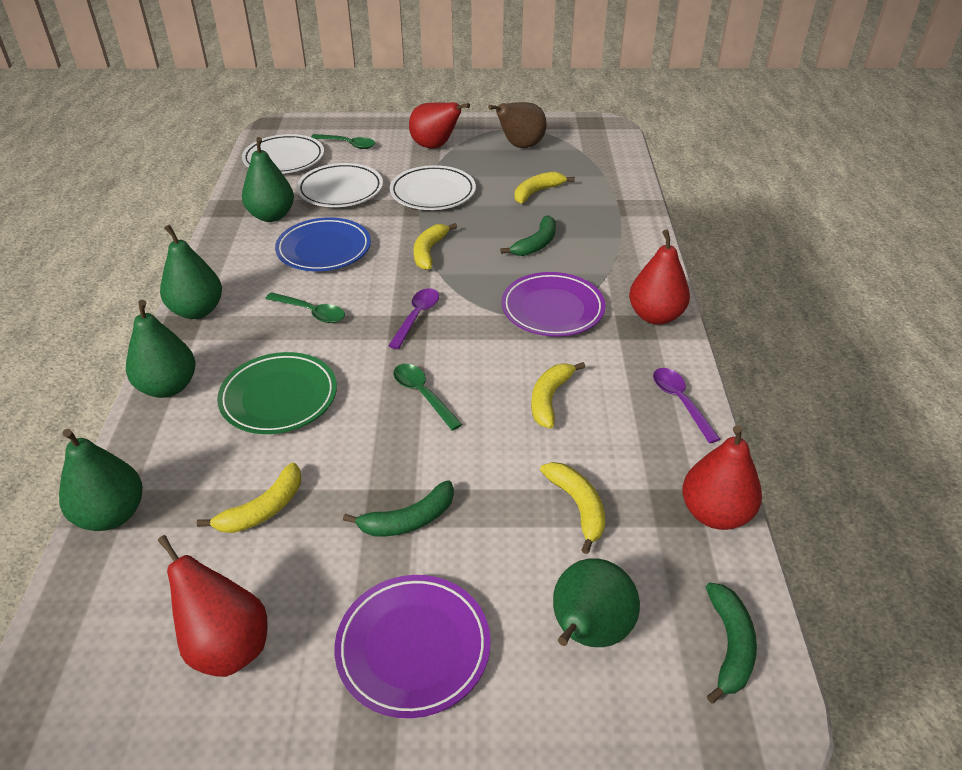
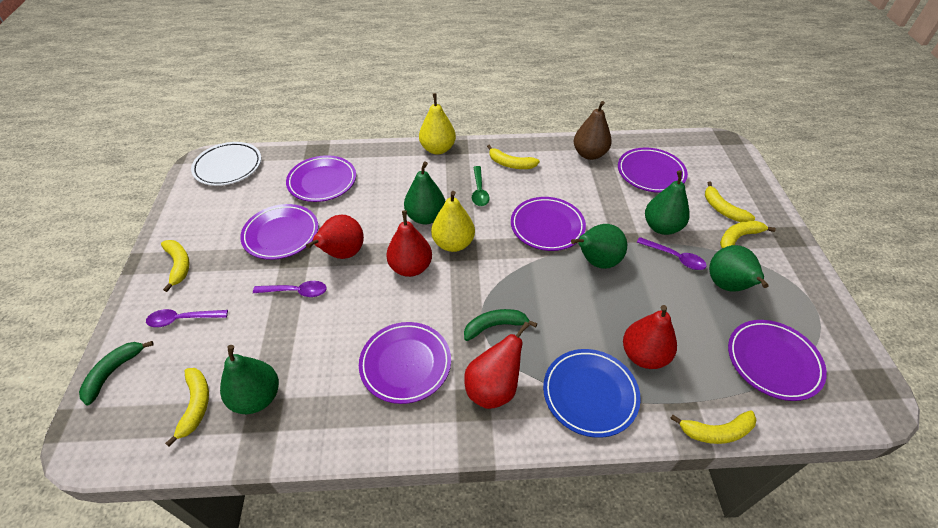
green banana: 3 -> 2
green plate: 1 -> 0
green spoon: 3 -> 1
purple plate: 2 -> 6
purple spoon: 2 -> 3
white plate: 3 -> 1
yellow banana: 5 -> 6
yellow pear: 0 -> 2

